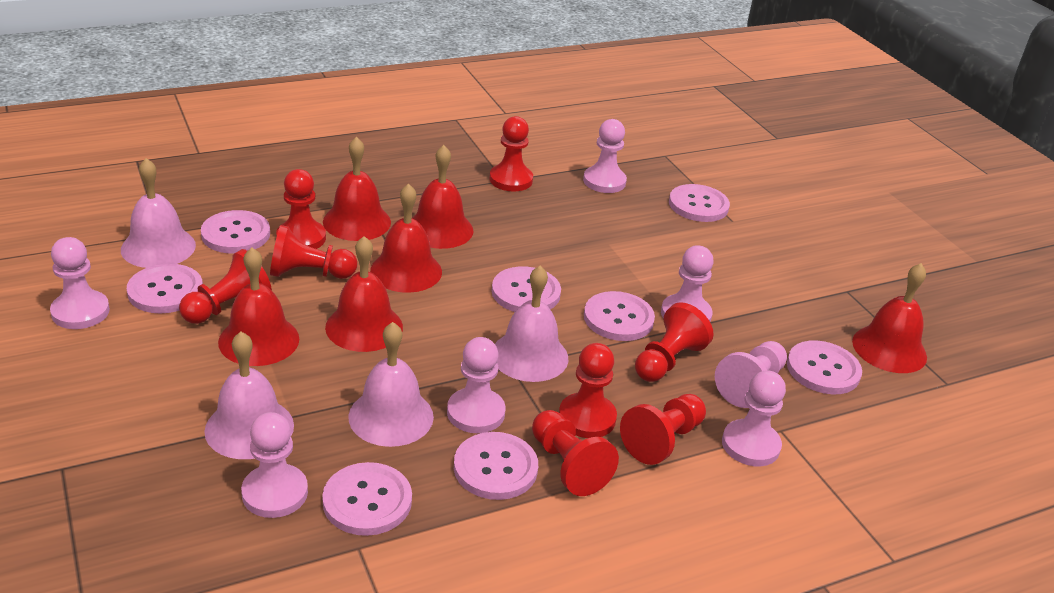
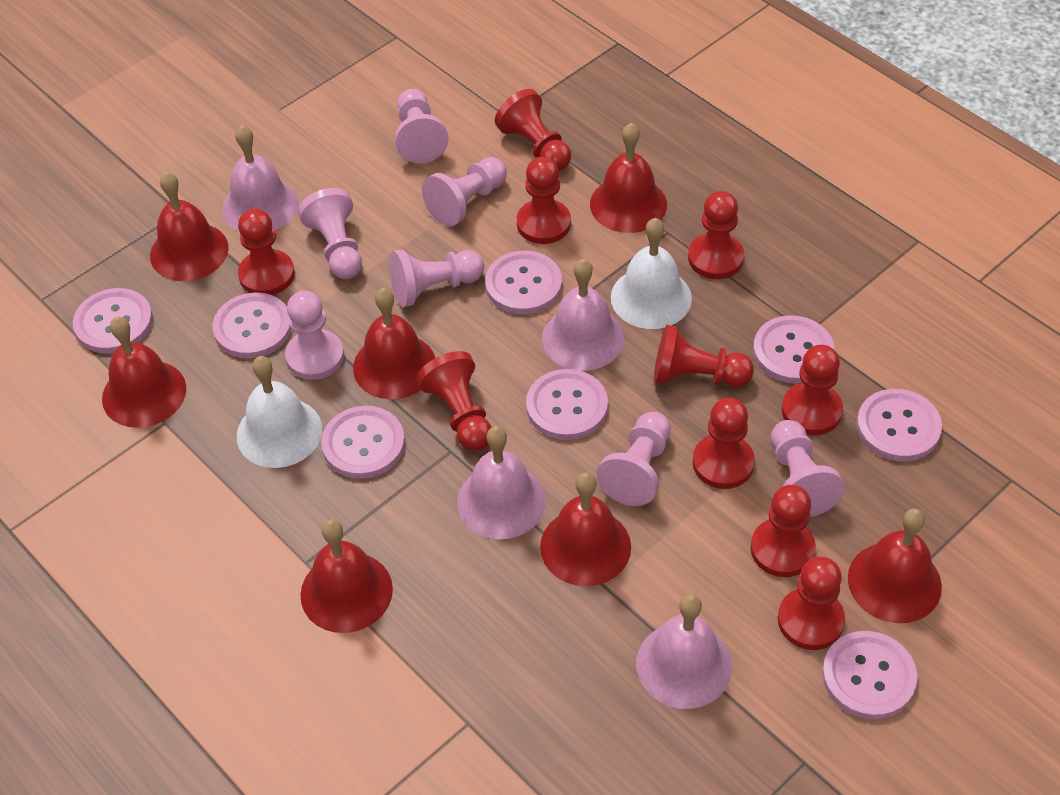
red bell: 6 -> 7
red pawn: 8 -> 10
white bell: 0 -> 2

